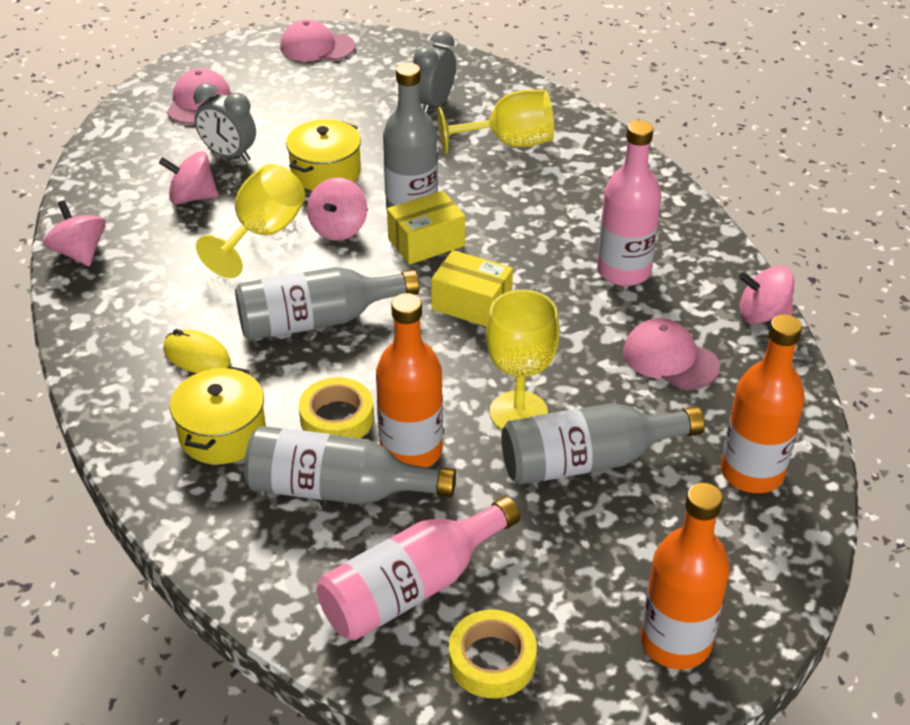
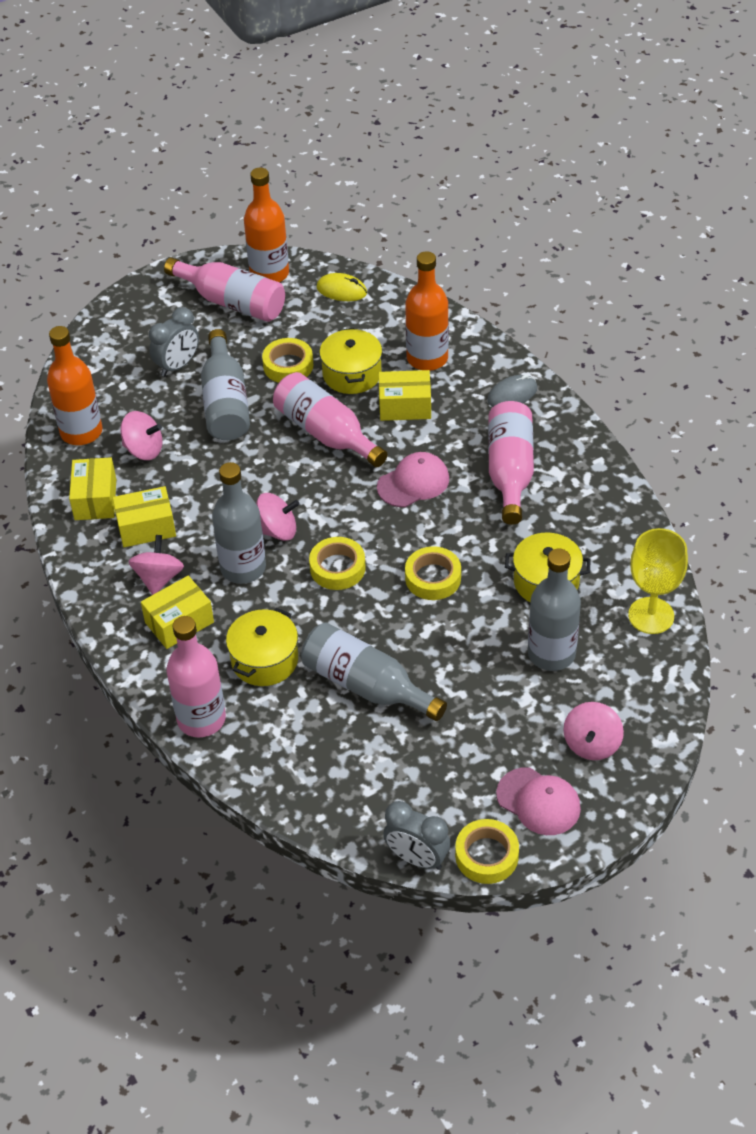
grey mouse: 0 -> 1
pink bottle: 2 -> 4
pink cap: 3 -> 2
yellow box: 2 -> 4
yellow goblet: 3 -> 1
yellow pot: 2 -> 3
yellow tape: 2 -> 4

